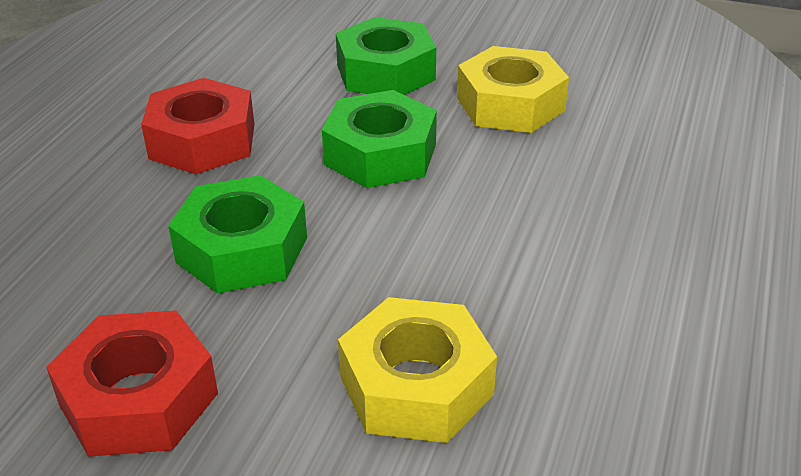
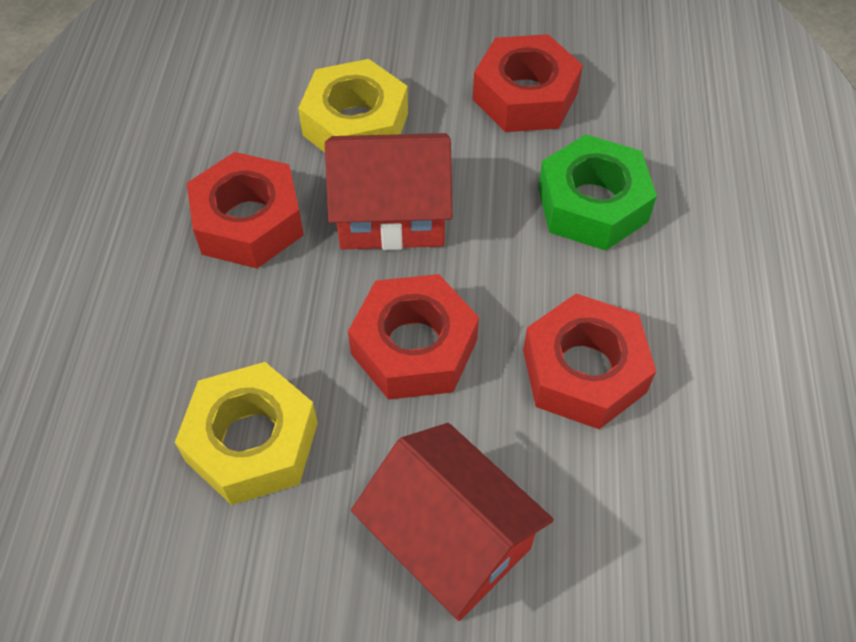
green nut: 3 -> 1
red house: 0 -> 2
red nut: 2 -> 4

